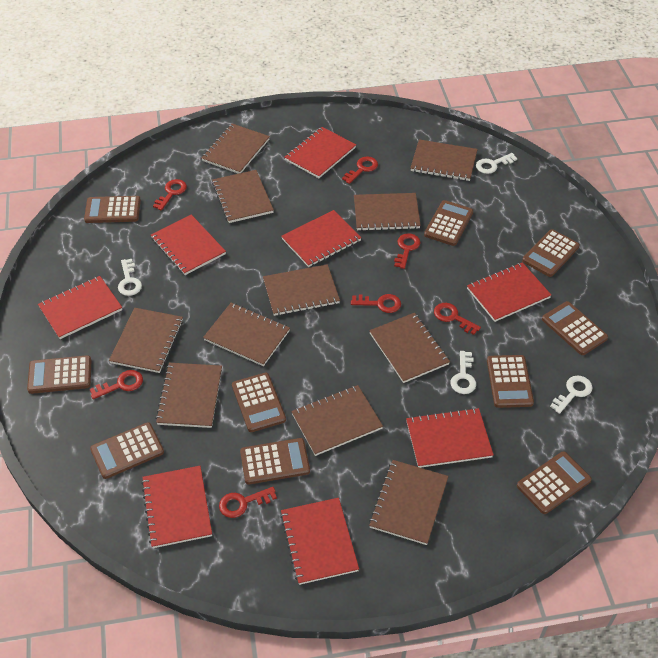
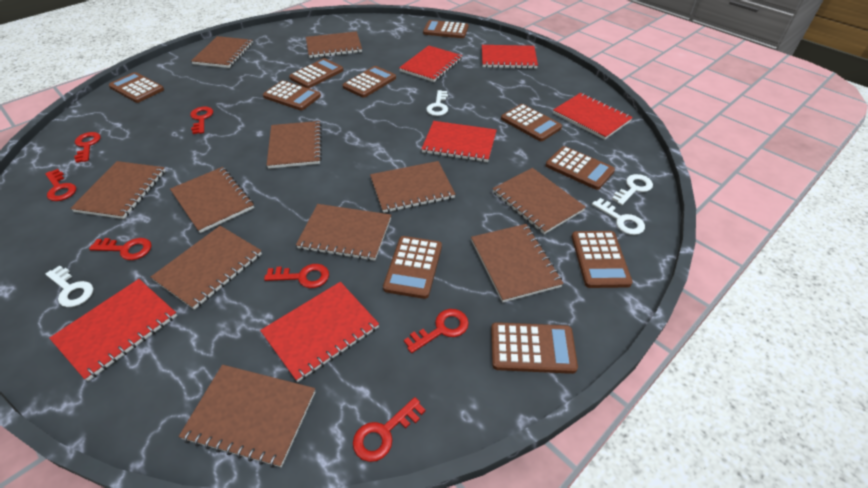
red notebook: 8 -> 6

